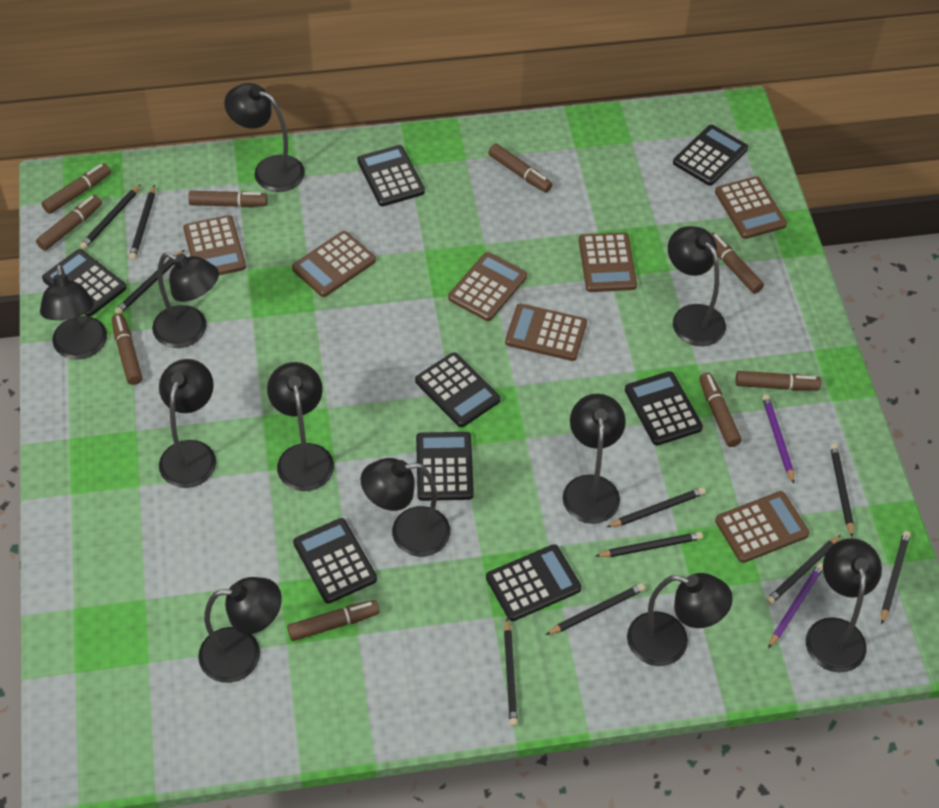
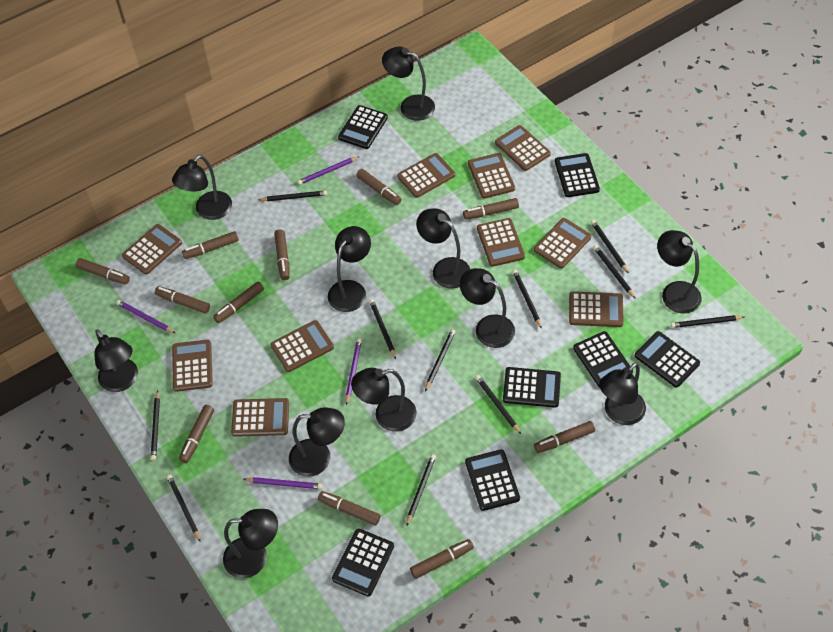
black calculator: 8 -> 7
black pencil: 10 -> 11
brown calculator: 7 -> 10
brown marker: 9 -> 11
purple pencil: 2 -> 4

